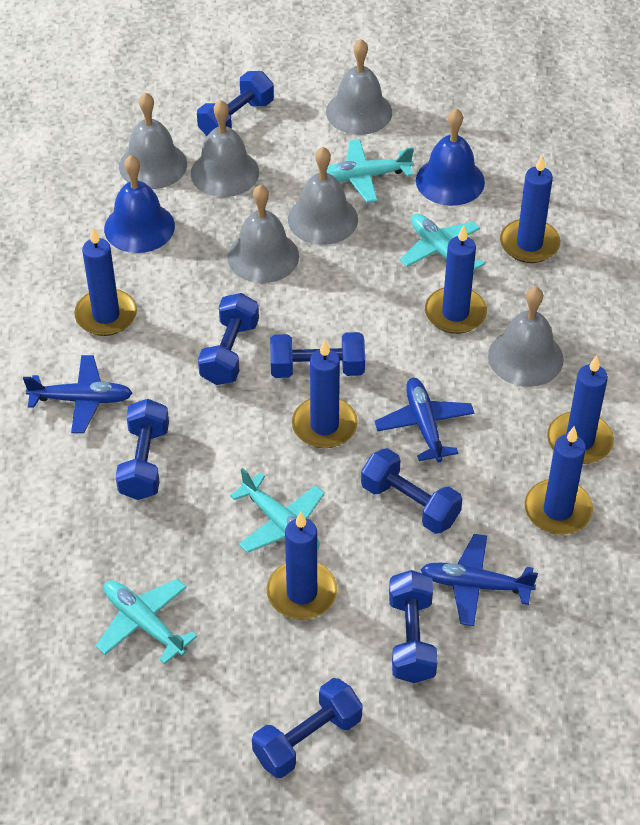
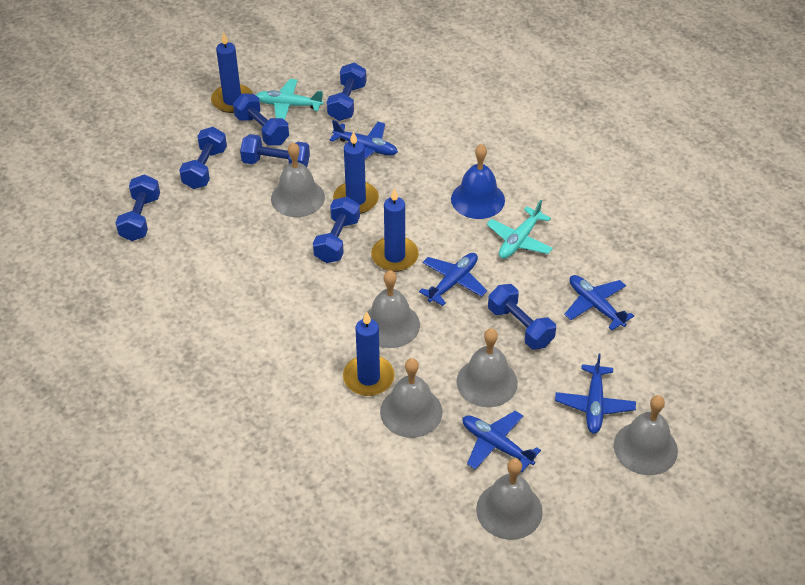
blue bell: 2 -> 1
blue candle: 7 -> 4
blue plane: 3 -> 5
turquoise plane: 4 -> 2

